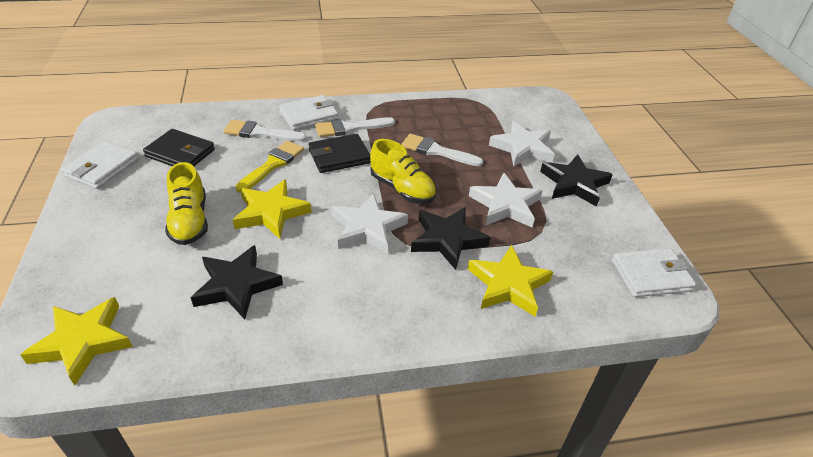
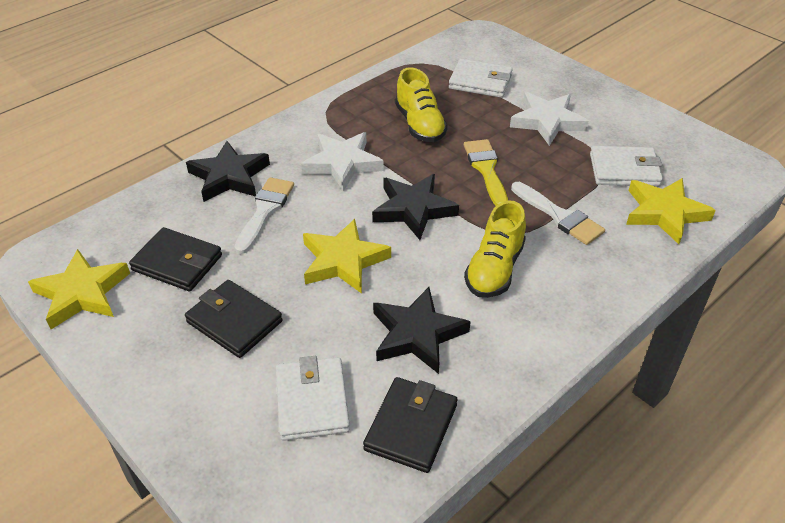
black wallet: 2 -> 3
white brush: 3 -> 2
white star: 3 -> 2

